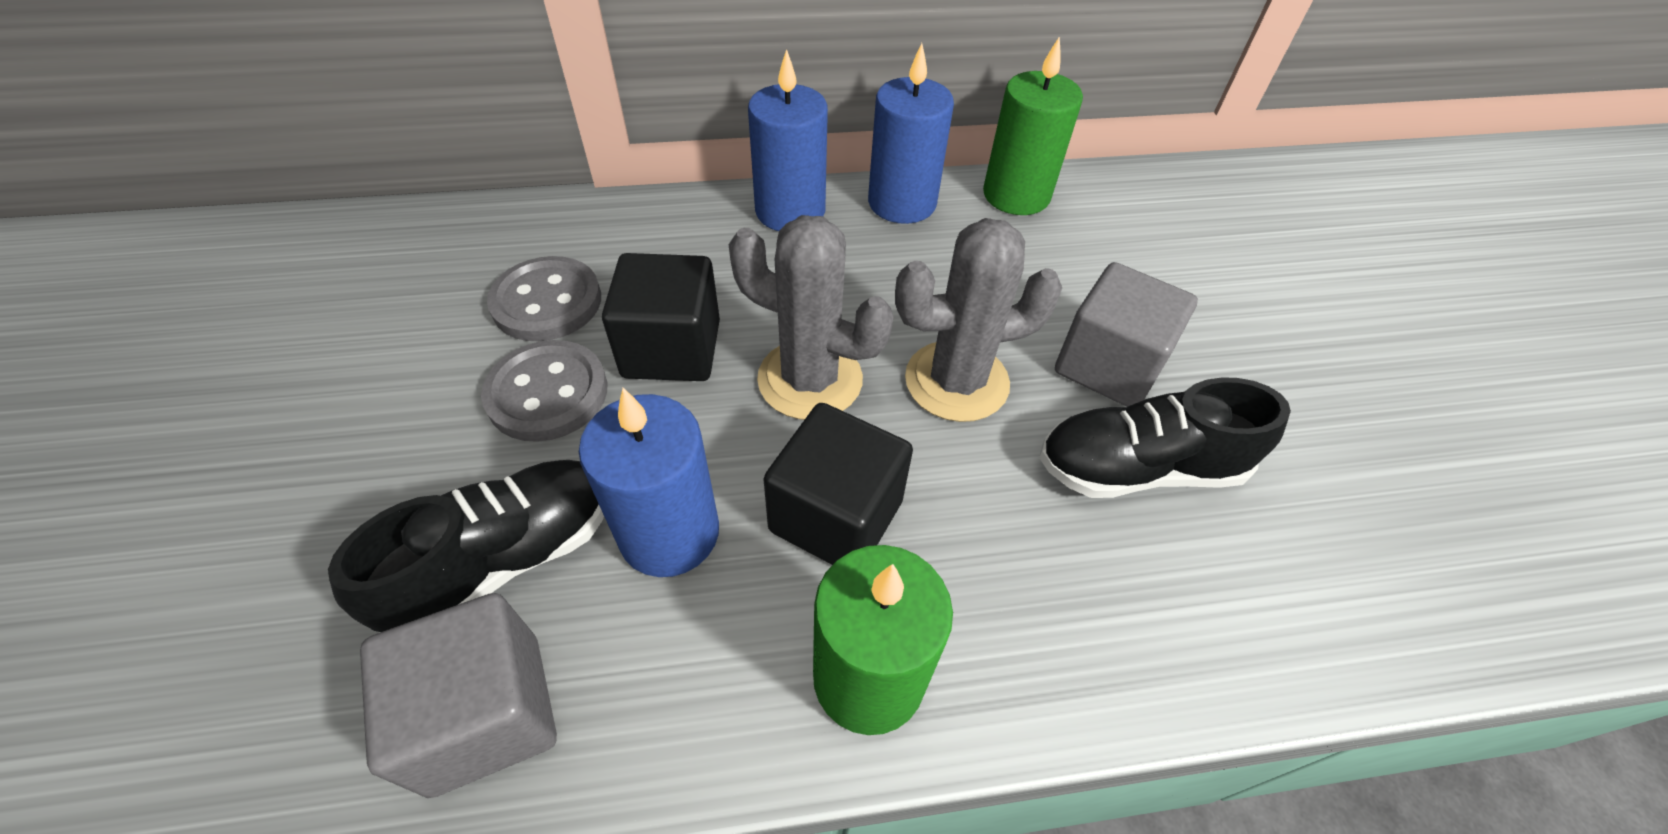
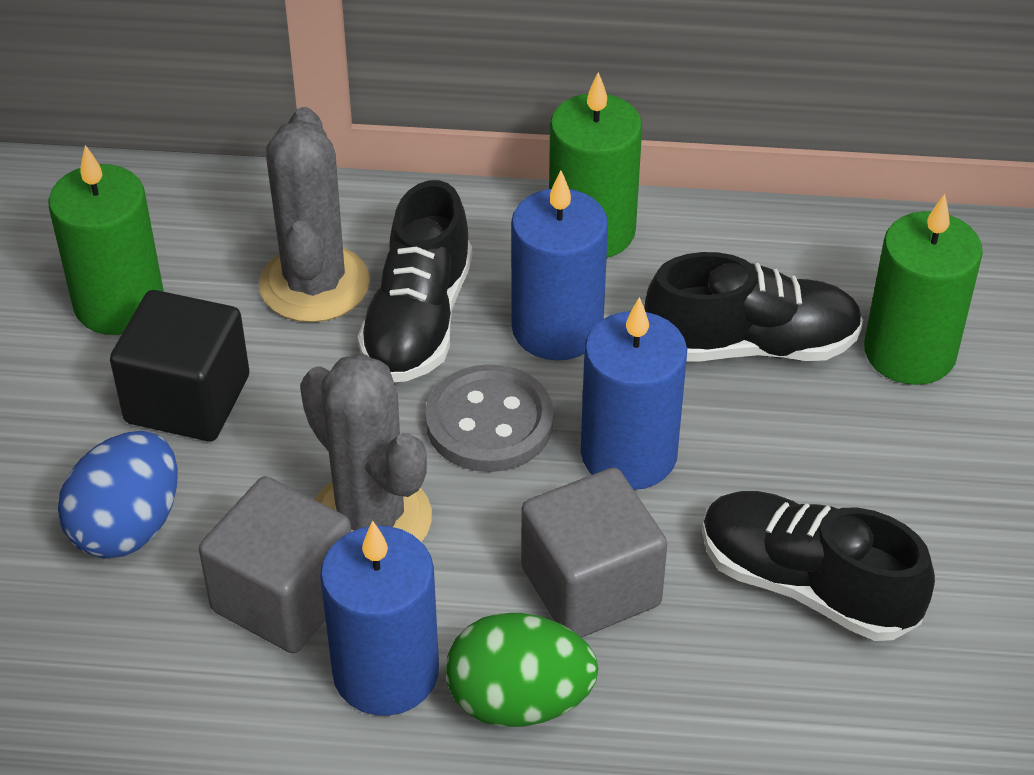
black cube: 2 -> 1
black shoe: 2 -> 3
blue egg: 0 -> 1
green candle: 2 -> 3
green egg: 0 -> 1
grey button: 2 -> 1

